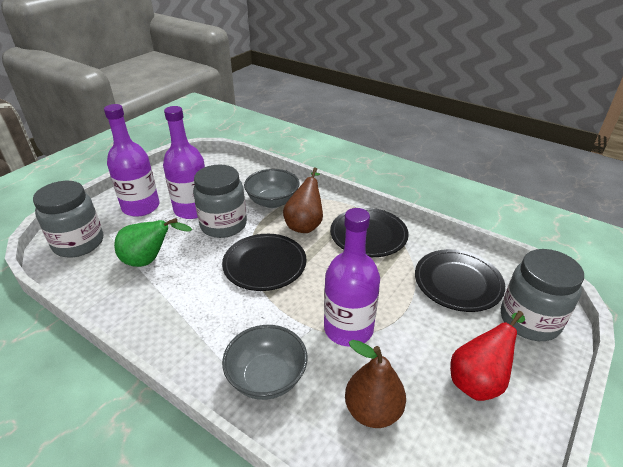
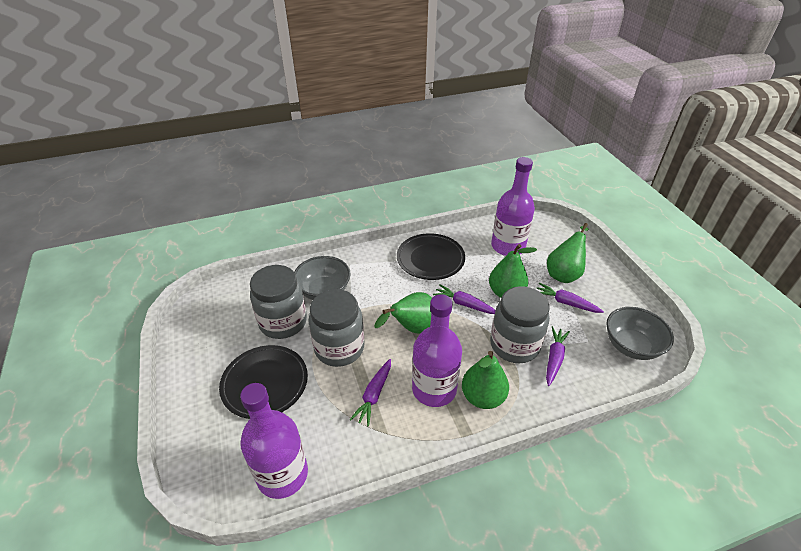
black plate: 3 -> 2
brown pear: 2 -> 0
green pear: 1 -> 4
purple carrot: 0 -> 4
red pear: 1 -> 0

